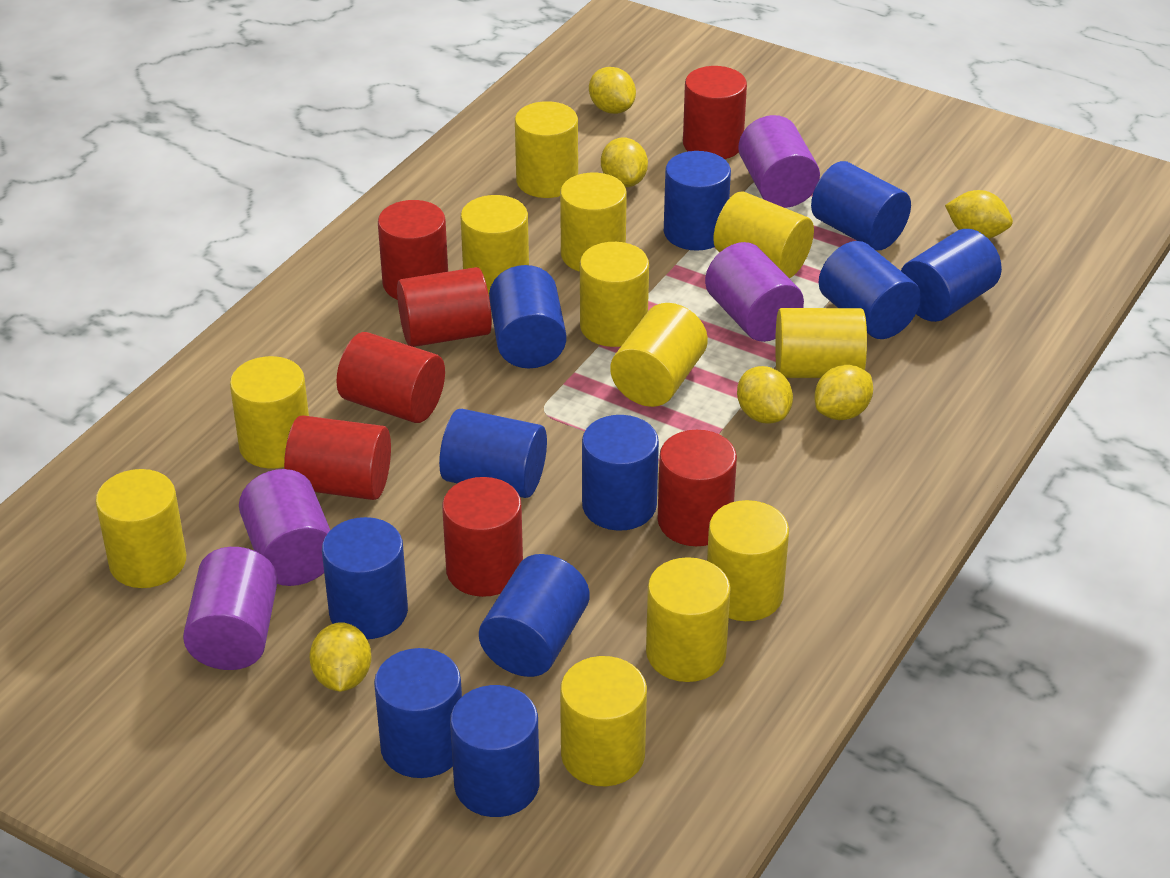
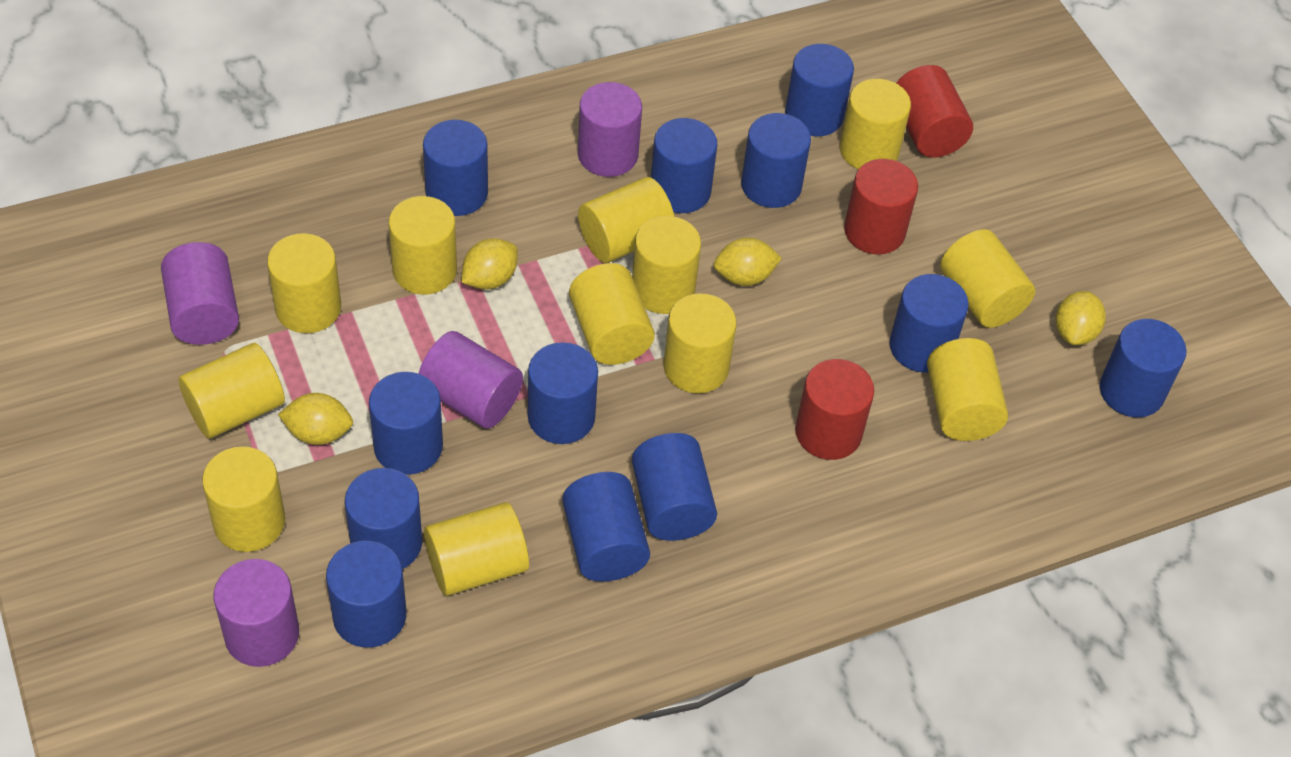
blue cylinder: 11 -> 12
red cylinder: 7 -> 3
yellow lemon: 6 -> 4

